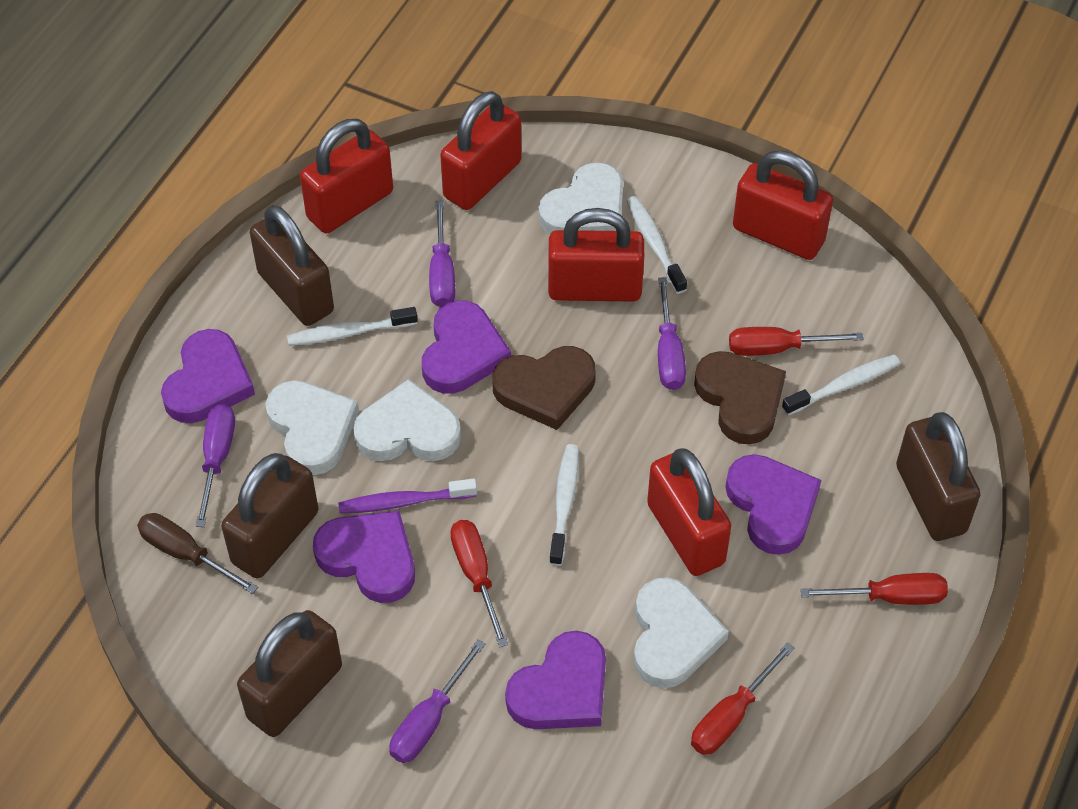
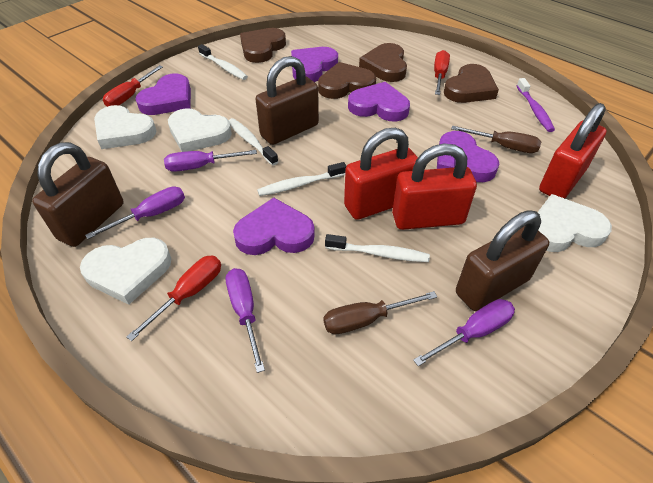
brown heart: 2 -> 4
brown padlock: 4 -> 3
brown screwdriver: 1 -> 2
red padlock: 5 -> 3
red screwdriver: 4 -> 3

